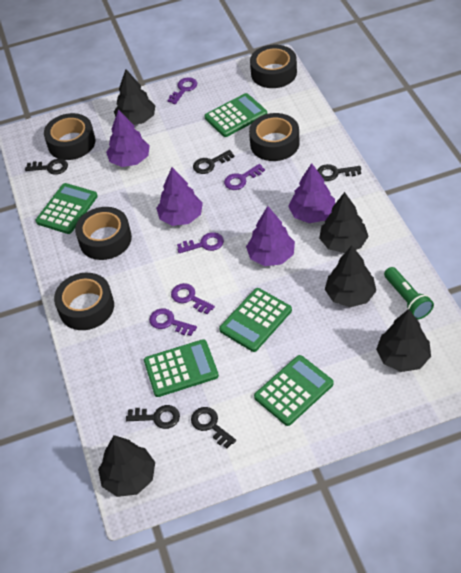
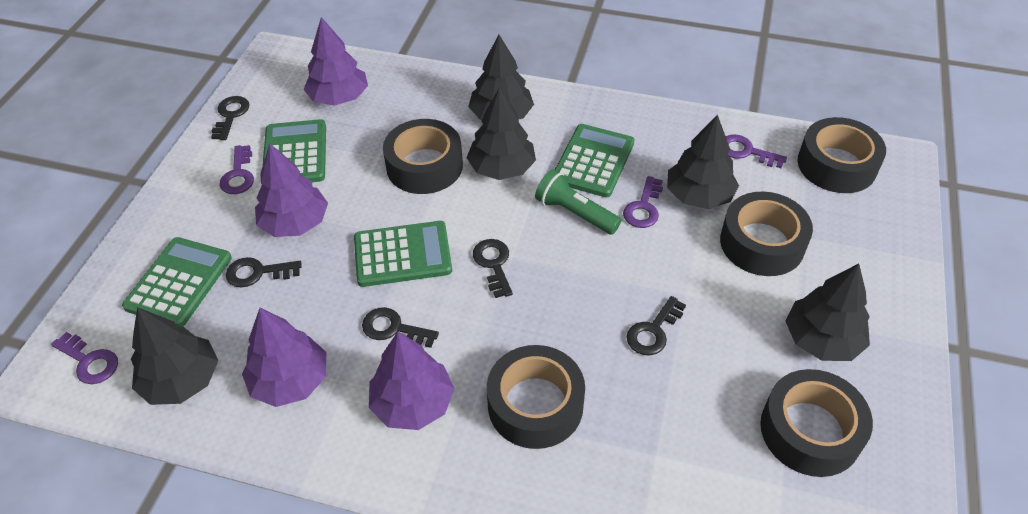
green calculator: 5 -> 4
purple key: 5 -> 4

